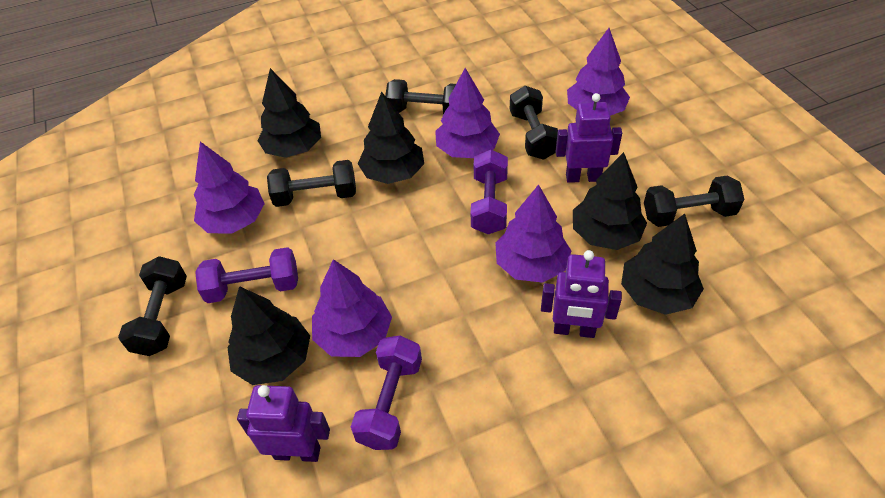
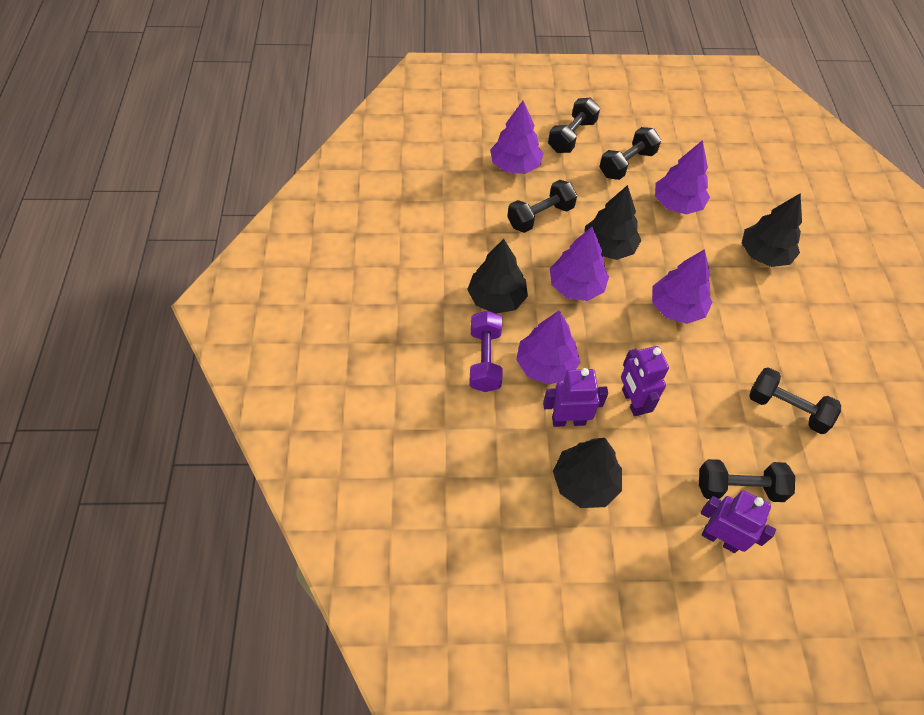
black tree: 5 -> 4
purple dumbbell: 3 -> 1

